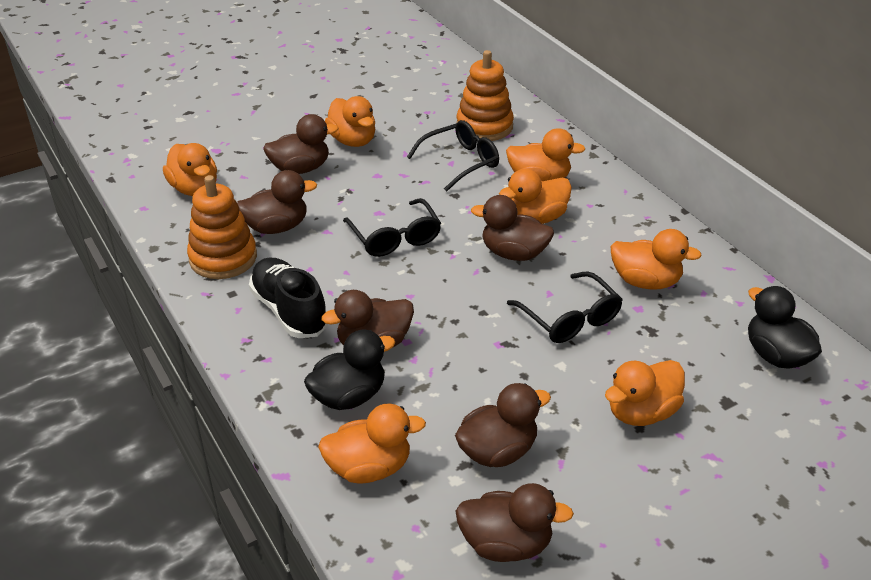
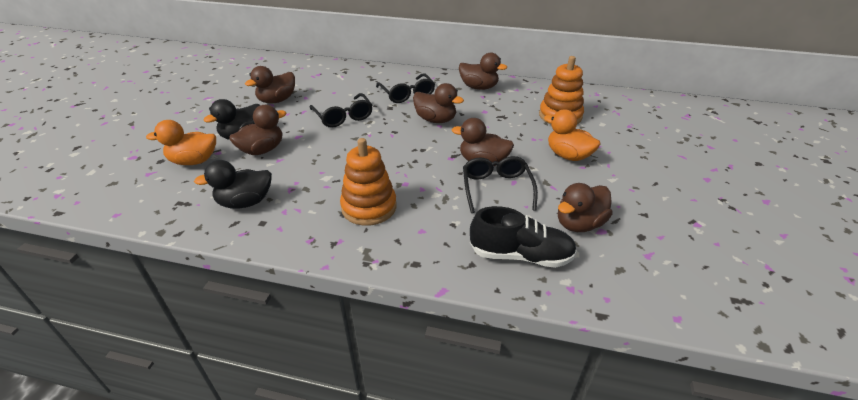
orange duck: 7 -> 2

